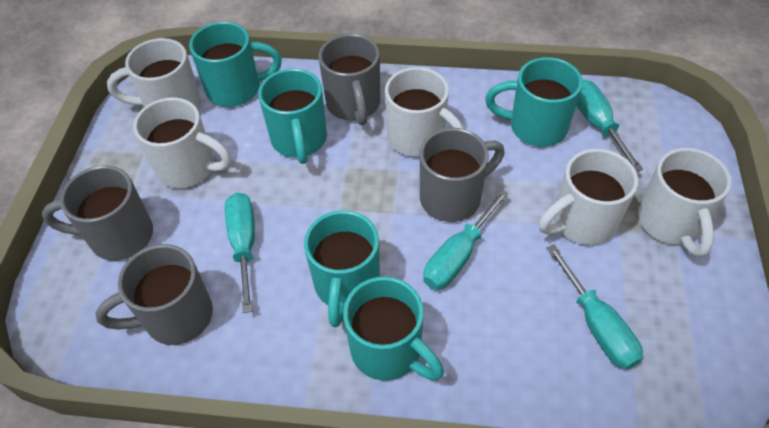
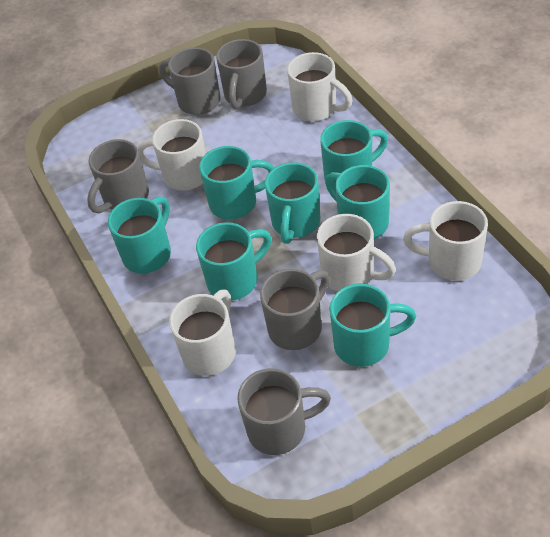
grey mug: 4 -> 5
turquoise mug: 5 -> 7
turquoise screwdriver: 4 -> 0

